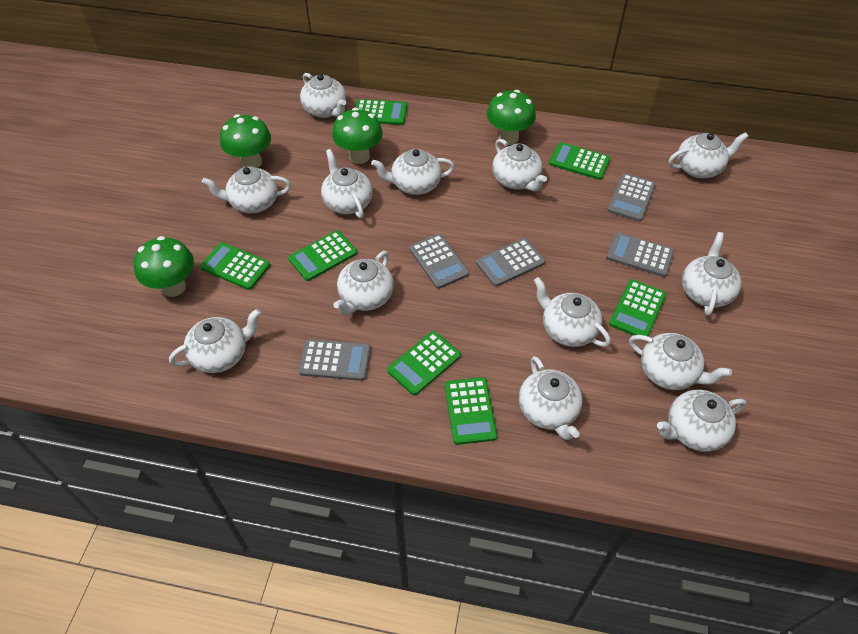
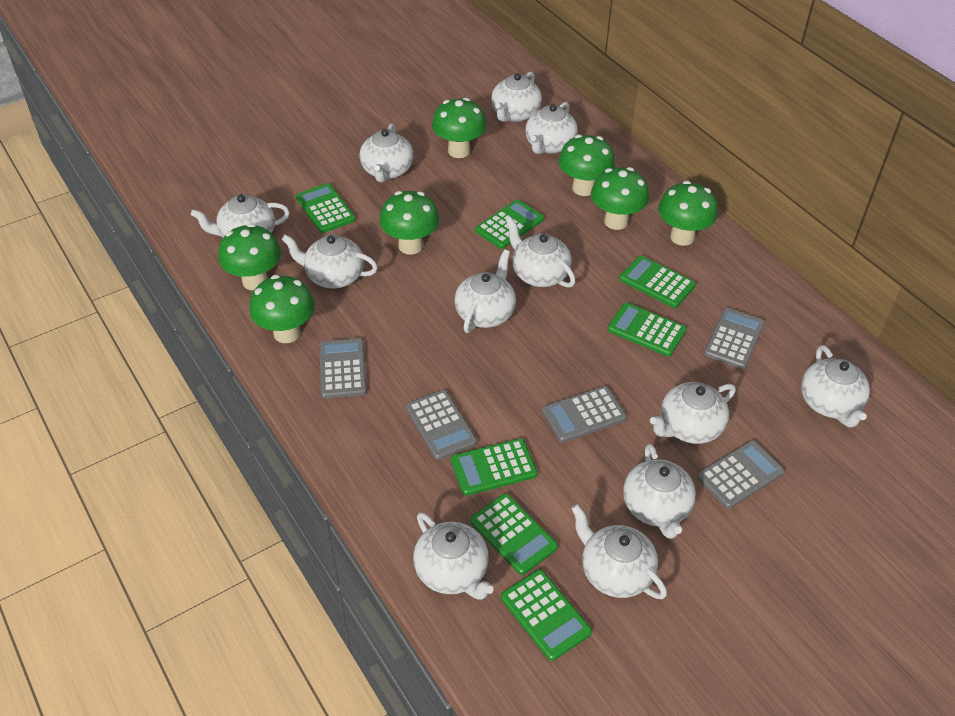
green mushroom: 4 -> 7
white teapot: 13 -> 12

